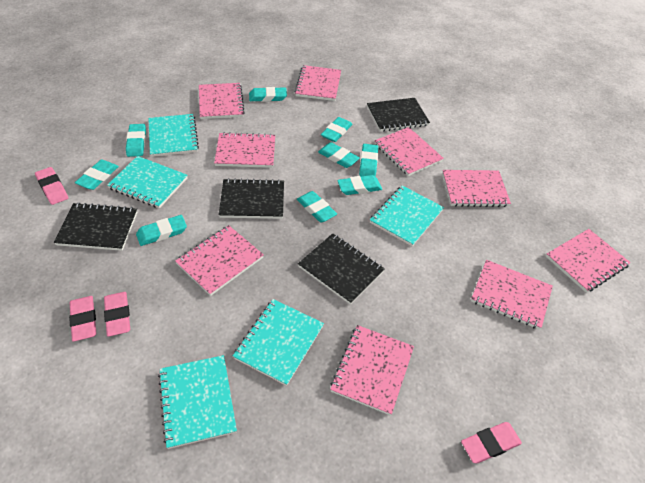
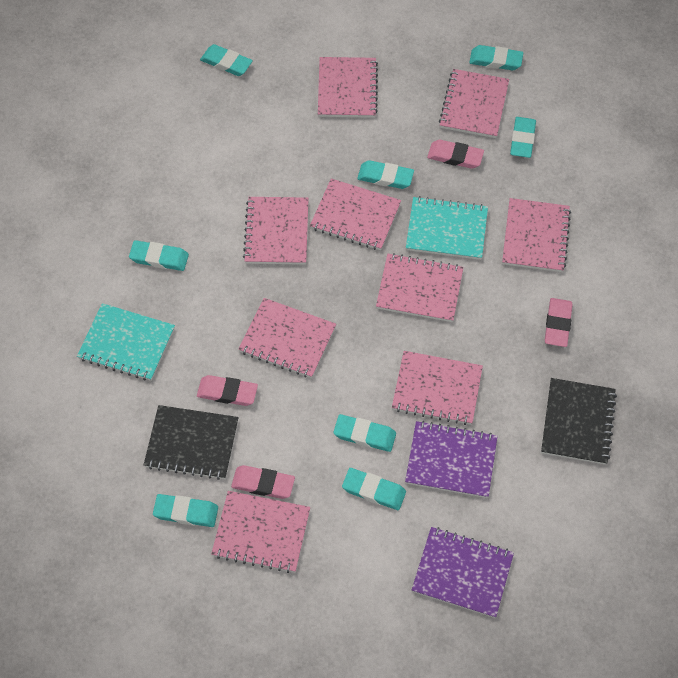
black notebook: 4 -> 2
purple notebook: 0 -> 2
turquoise eraser: 9 -> 8
turquoise notebook: 5 -> 2

